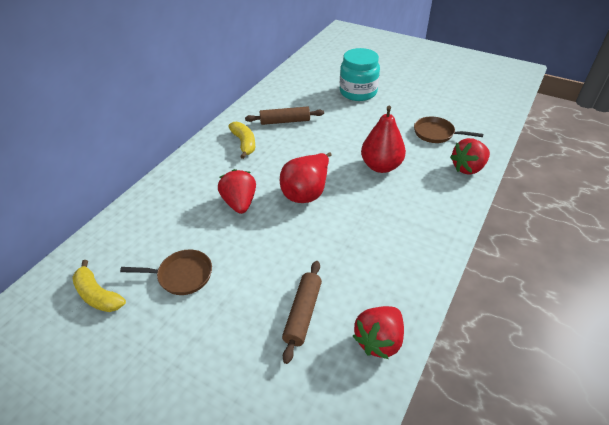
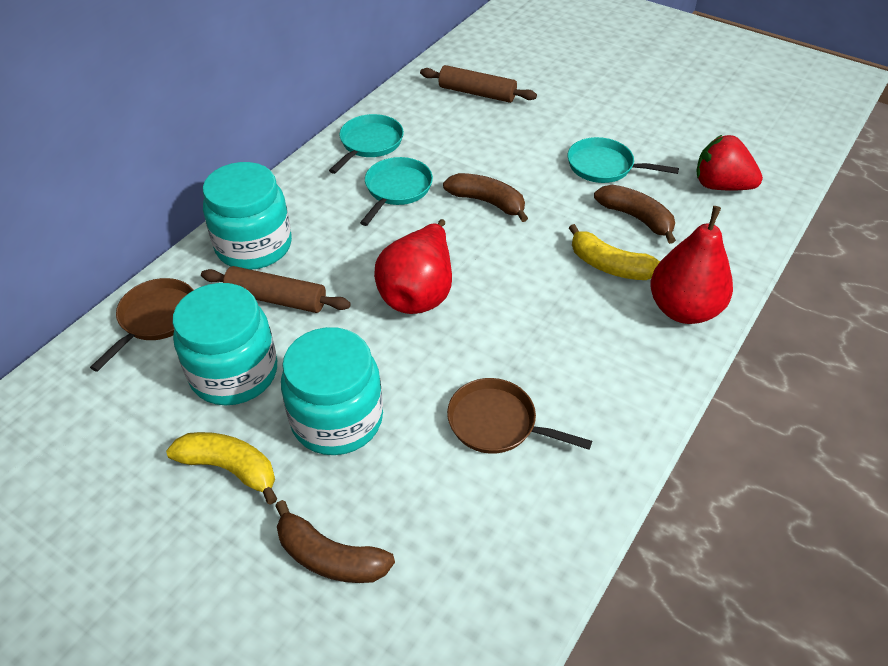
brown banana: 0 -> 3
red strawberry: 3 -> 1
turquoise jar: 1 -> 3
turquoise pan: 0 -> 3

